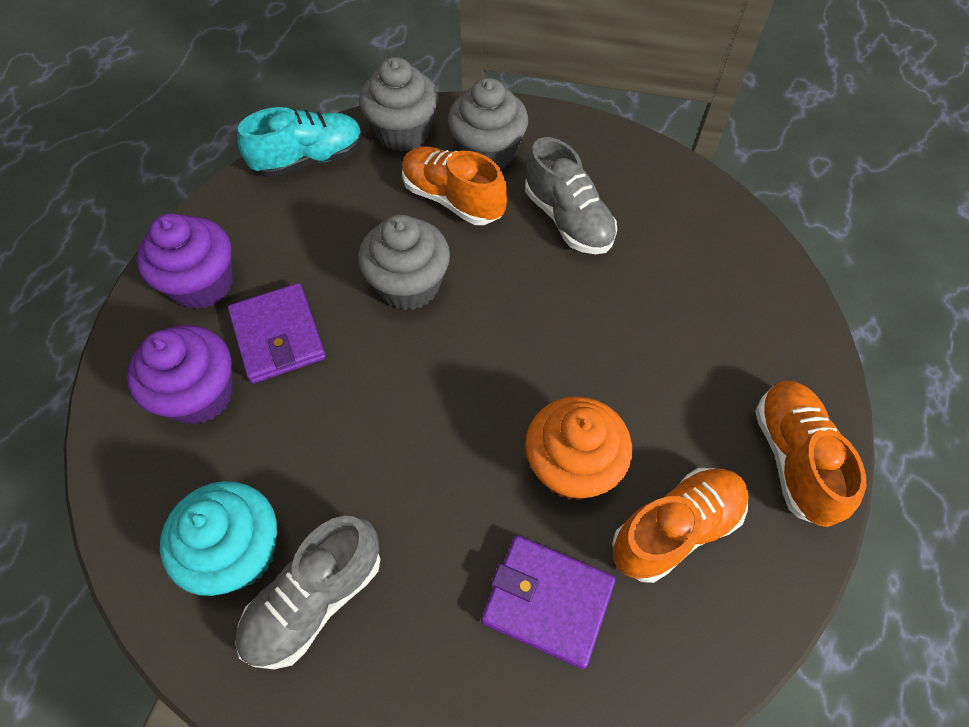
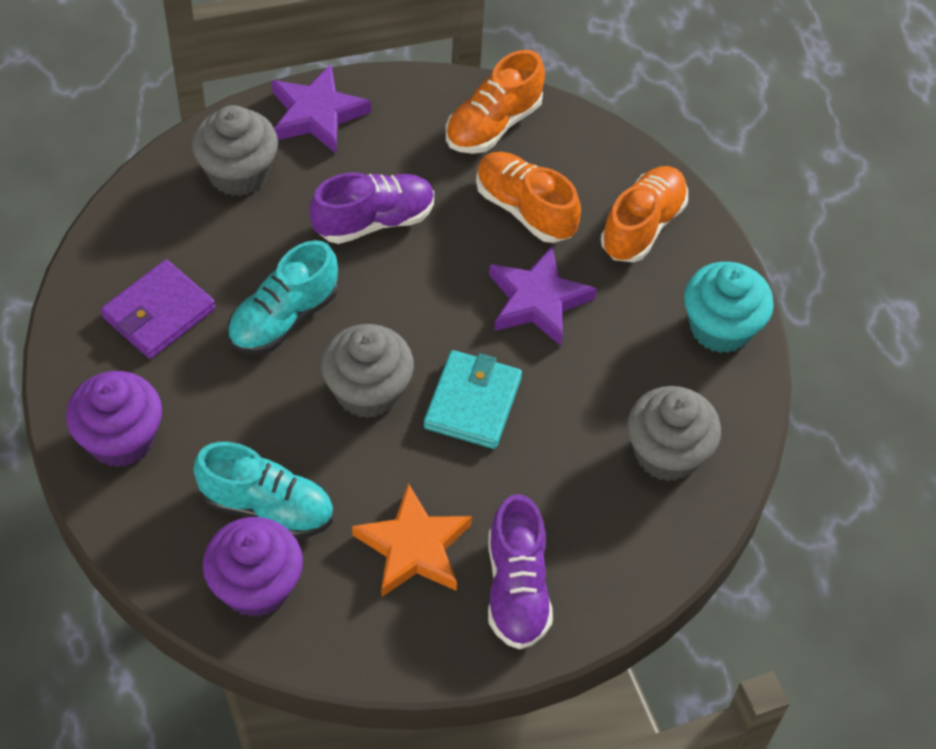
grey shoe: 2 -> 0
orange cupcake: 1 -> 0
orange star: 0 -> 1
purple shoe: 0 -> 2
purple star: 0 -> 2
purple wallet: 2 -> 1
turquoise shoe: 1 -> 2
turquoise wallet: 0 -> 1

